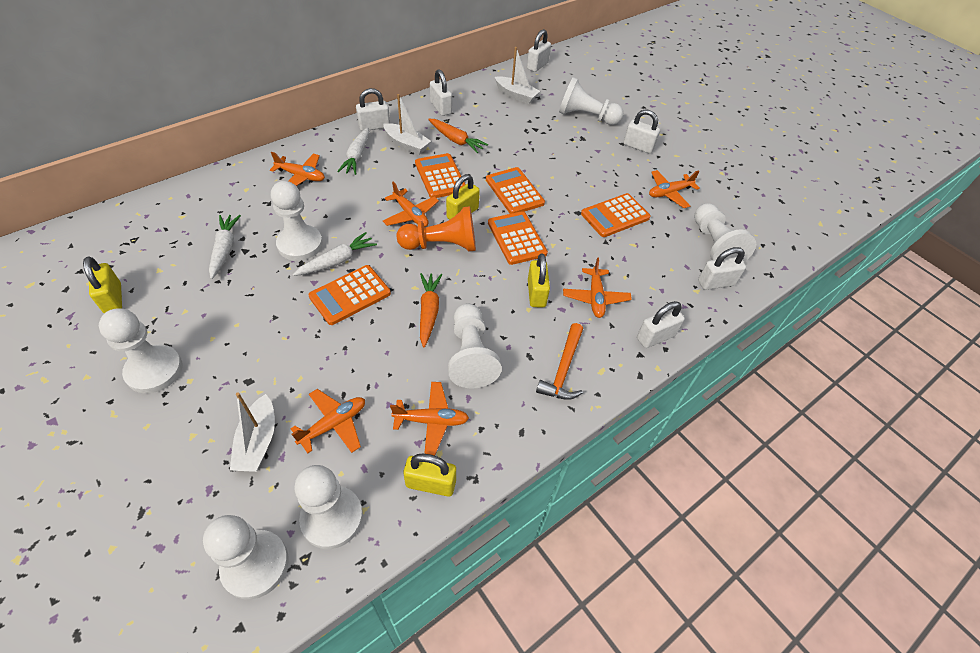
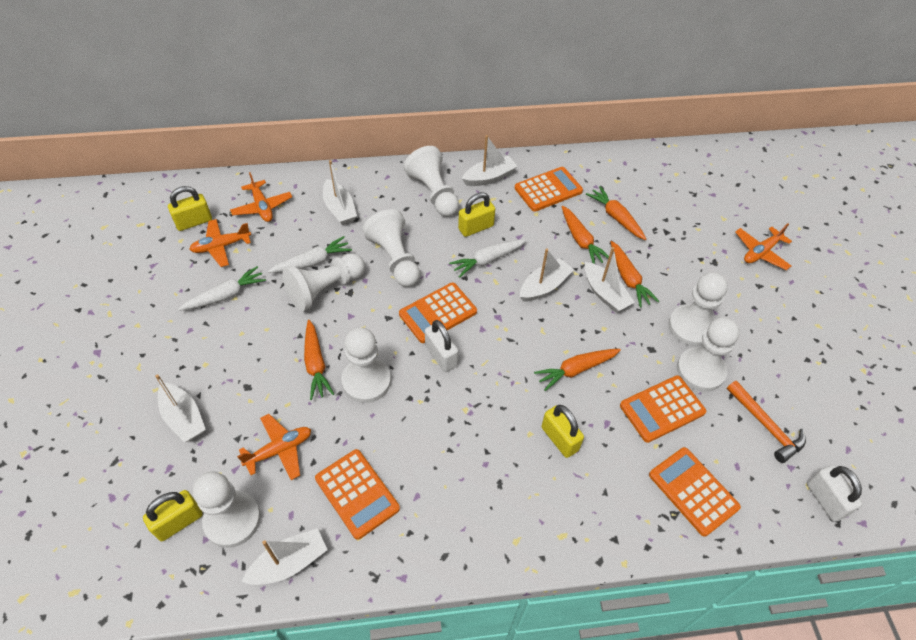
orange carrot: 2 -> 5
orange pawn: 1 -> 0
orange plane: 6 -> 4
white boat: 3 -> 6
white padlock: 6 -> 2

